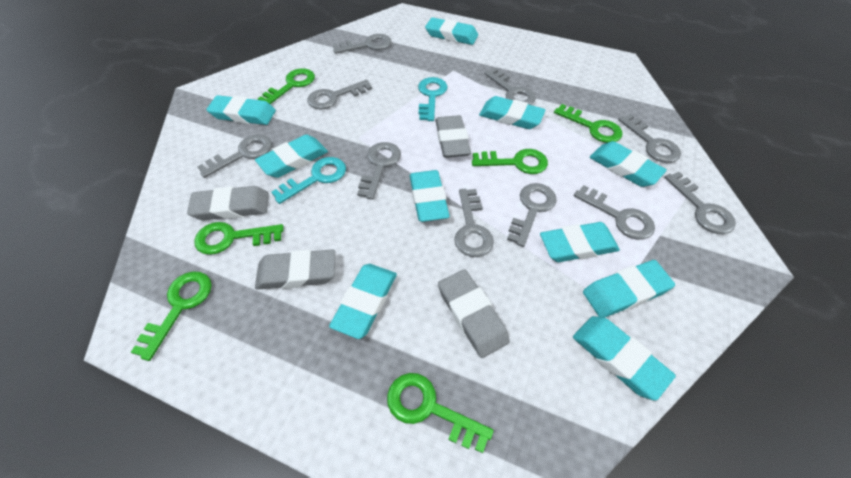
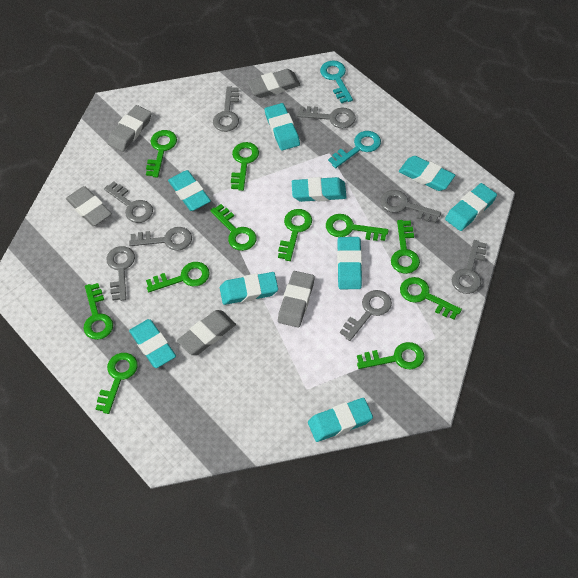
green key: 6 -> 11
grey eraser: 4 -> 5
grey key: 10 -> 8
turquoise eraser: 10 -> 9

